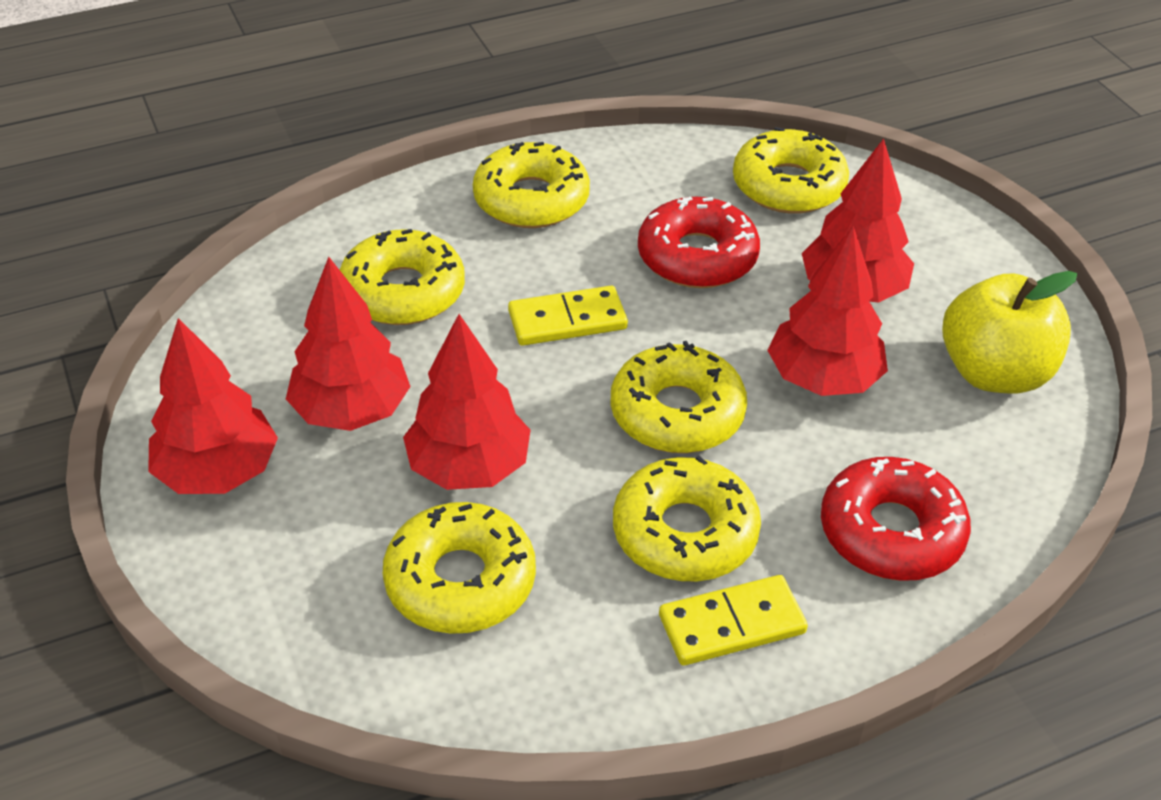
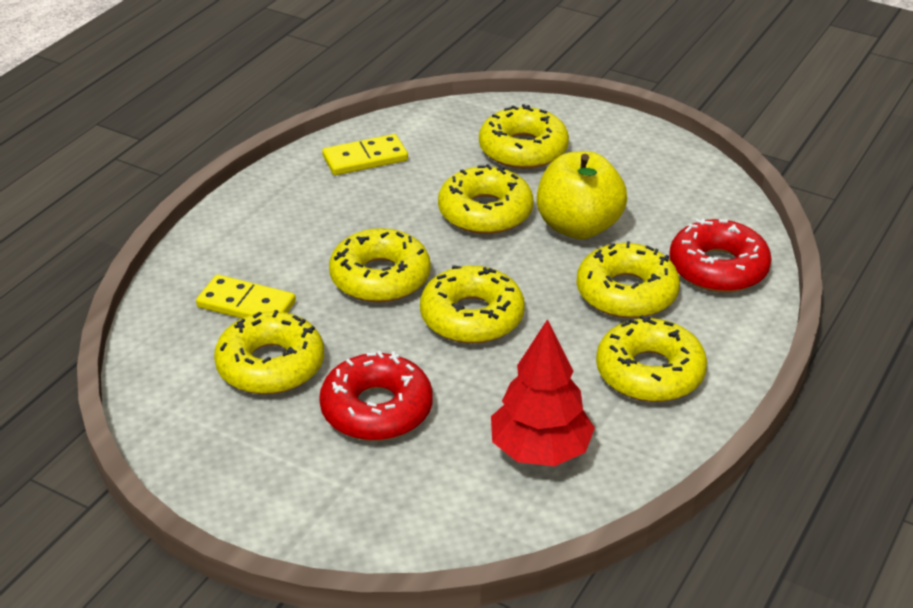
red tree: 5 -> 1
yellow donut: 6 -> 7

